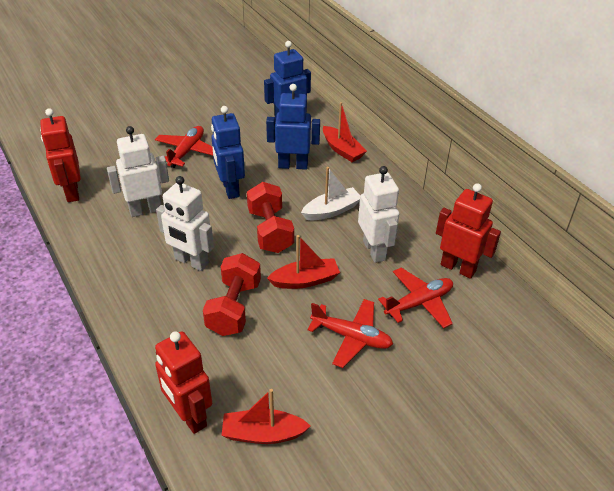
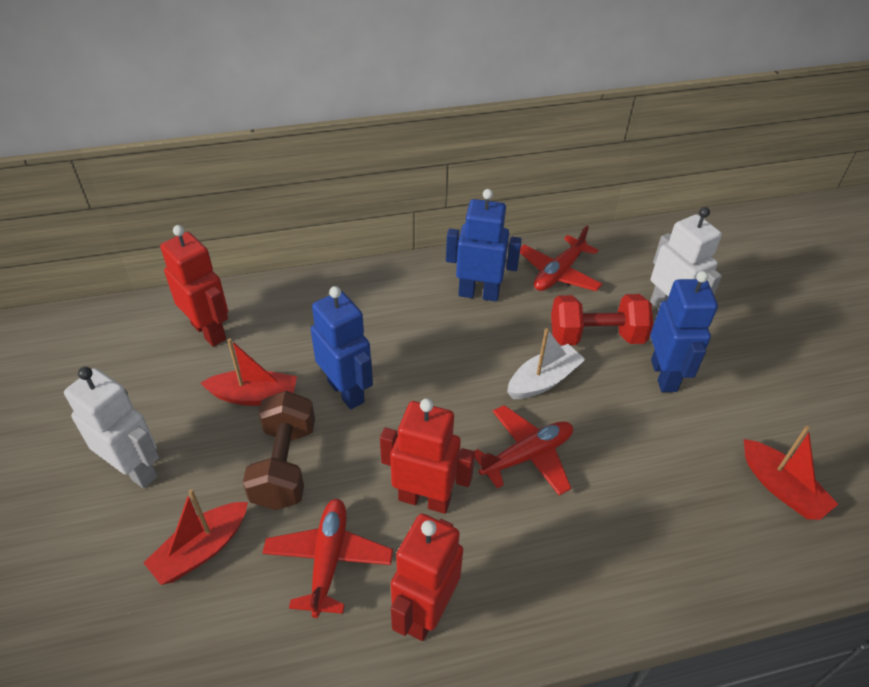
brown dumbbell: 0 -> 1
red dumbbell: 2 -> 1
white robot: 3 -> 2

